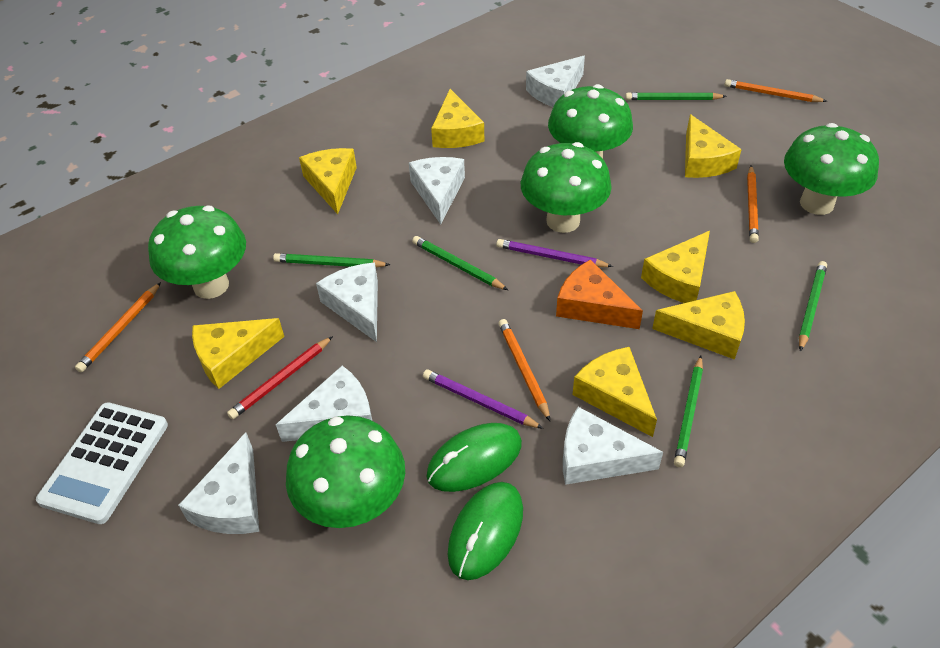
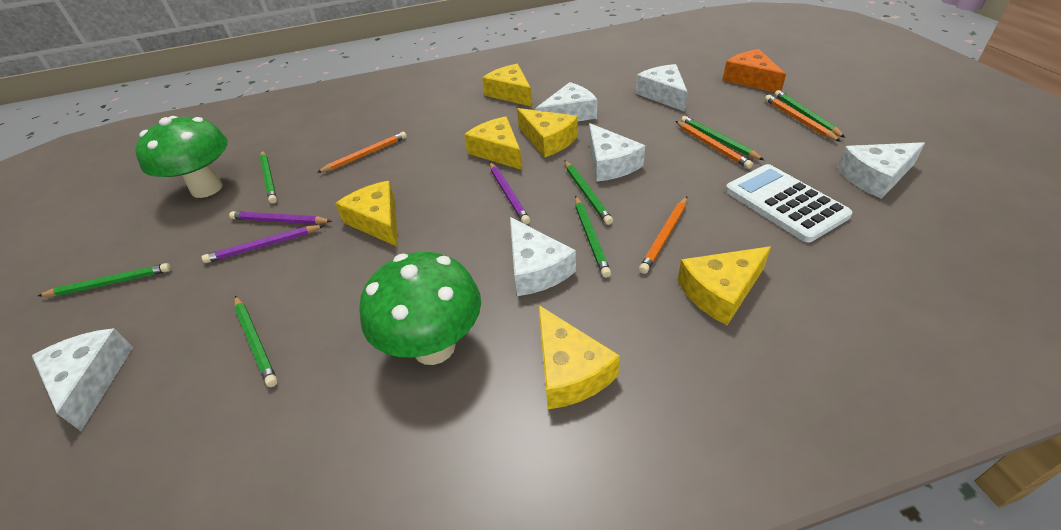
green mouse: 2 -> 0
green mushroom: 5 -> 2
green pencil: 5 -> 7
purple pencil: 2 -> 3
red pencil: 1 -> 0
yellow cheese: 7 -> 6

